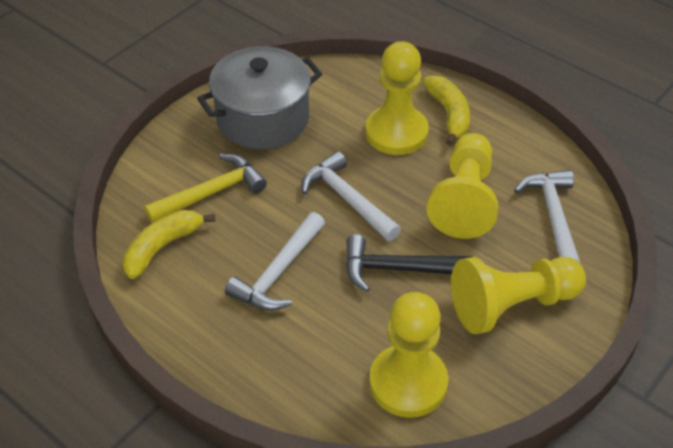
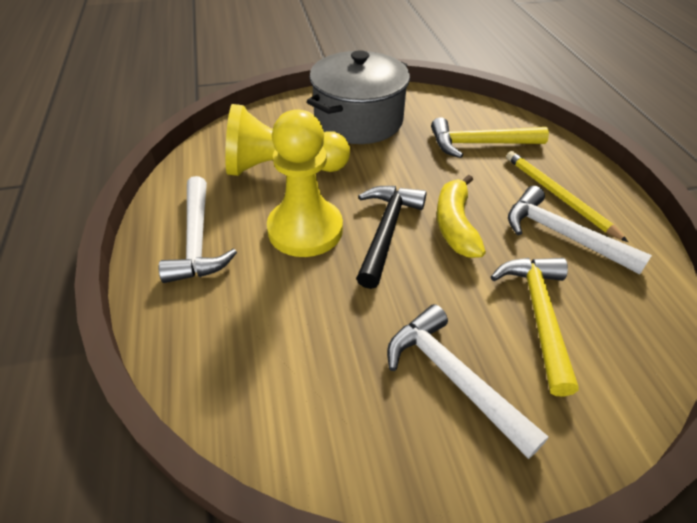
yellow banana: 2 -> 1
yellow hammer: 1 -> 2
yellow pawn: 4 -> 2
yellow pencil: 0 -> 1

